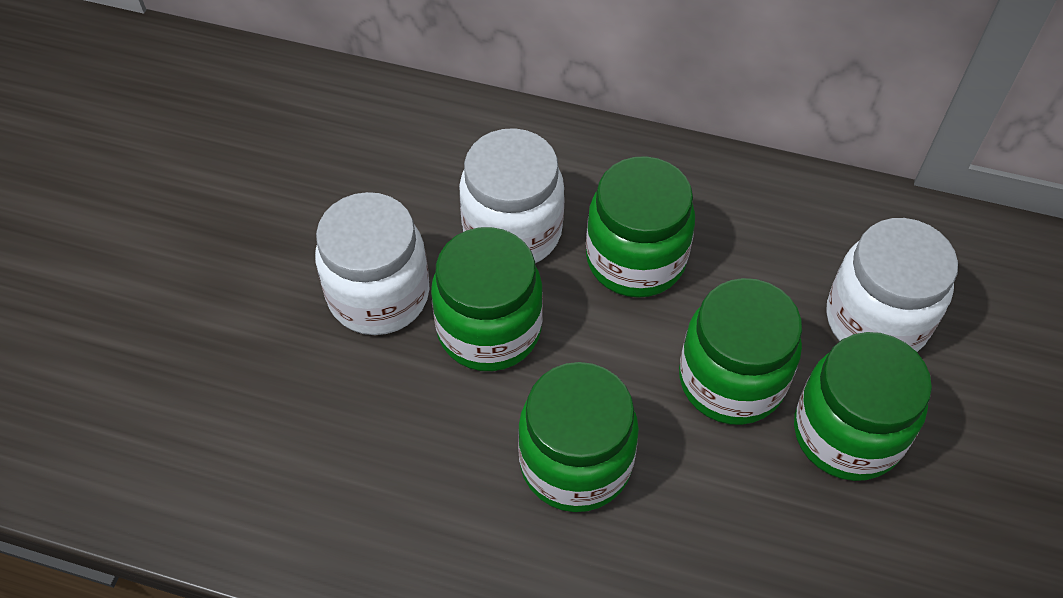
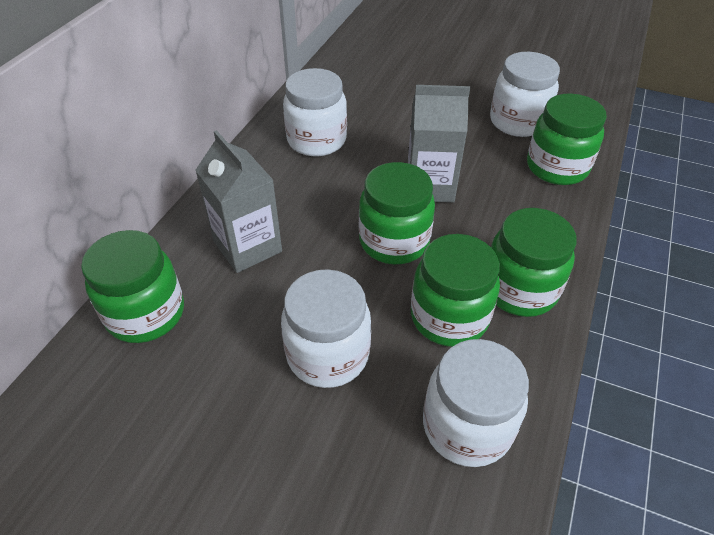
grey carton: 0 -> 2
white jar: 3 -> 4

